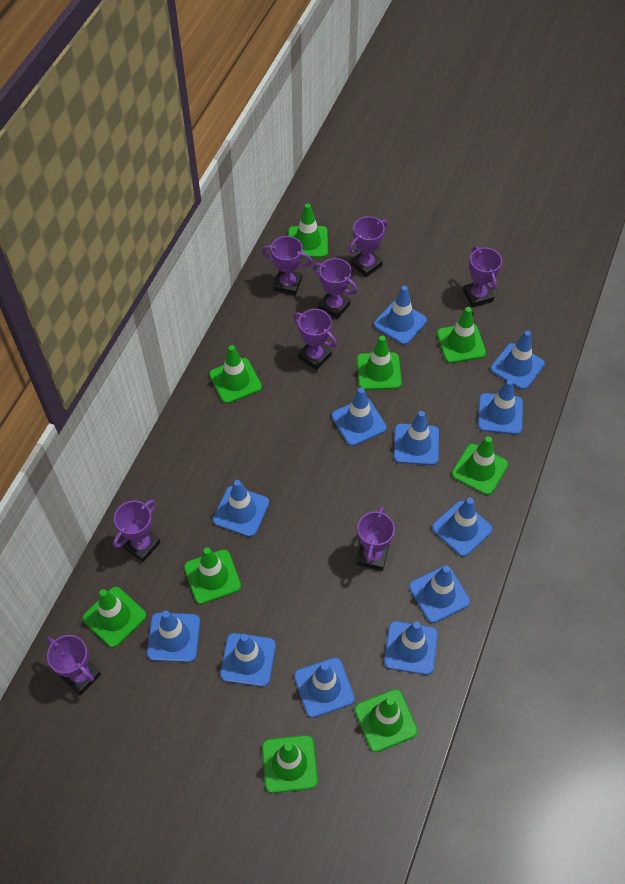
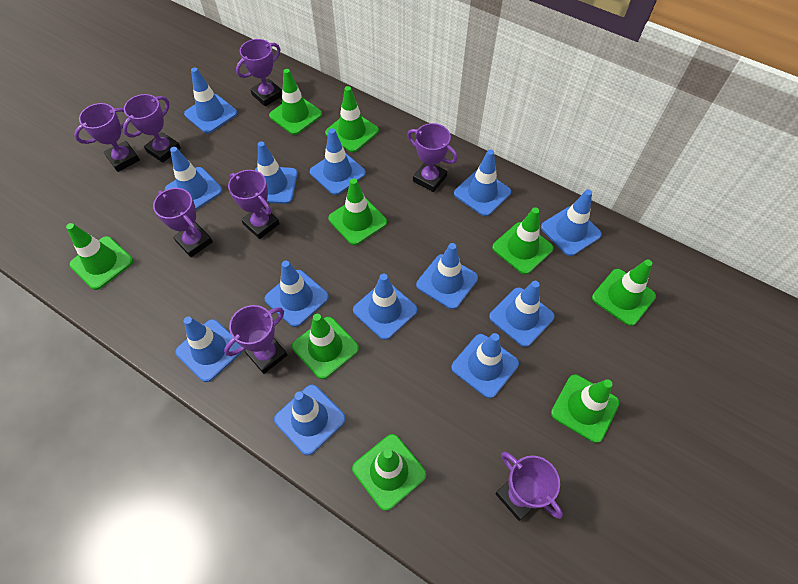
blue traffic cone: 12 -> 13

